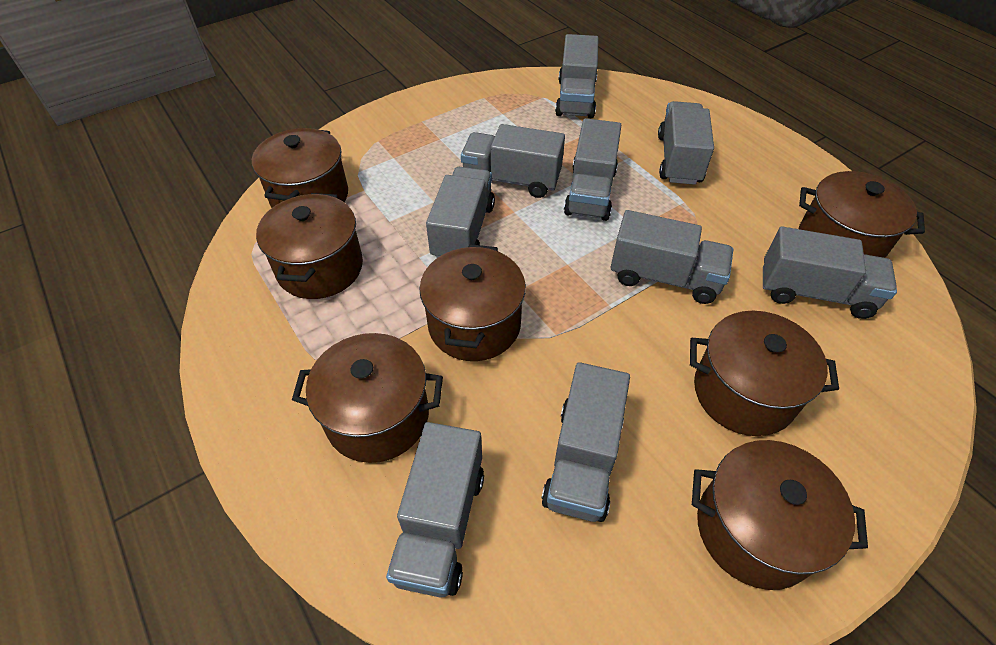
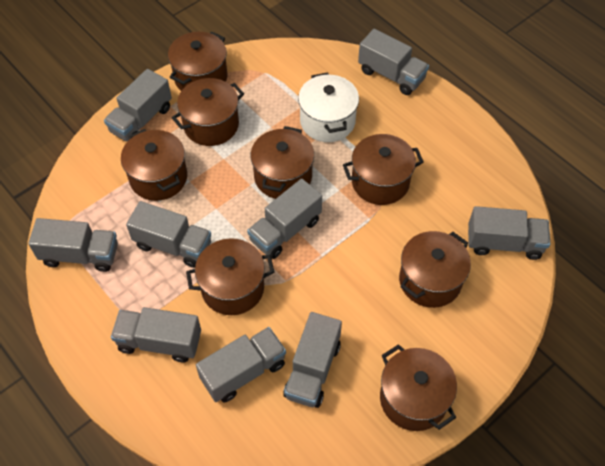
brown pot: 7 -> 8
white pot: 0 -> 1

